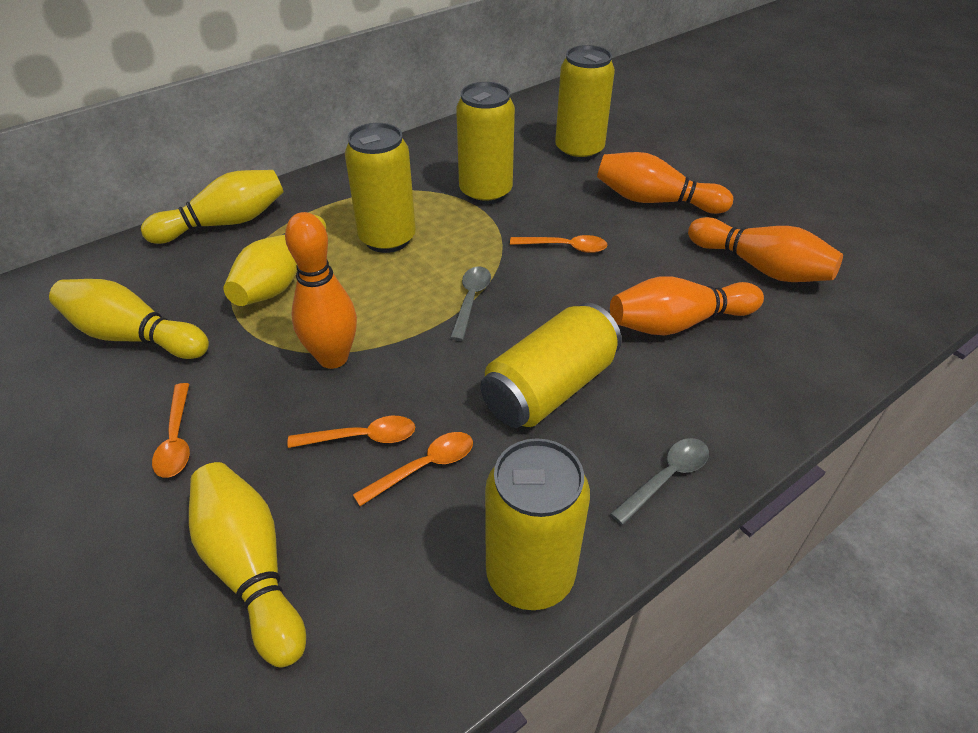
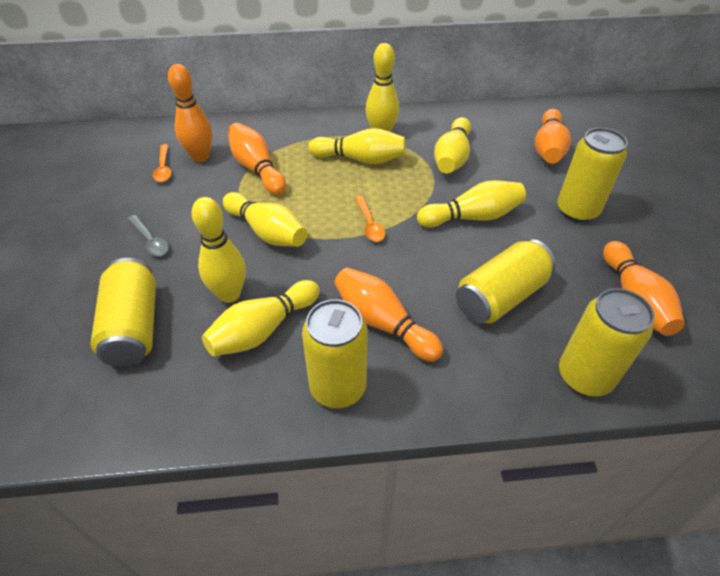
grey spoon: 2 -> 1
orange bowling pin: 4 -> 5
orange spoon: 4 -> 2
yellow bowling pin: 4 -> 7

